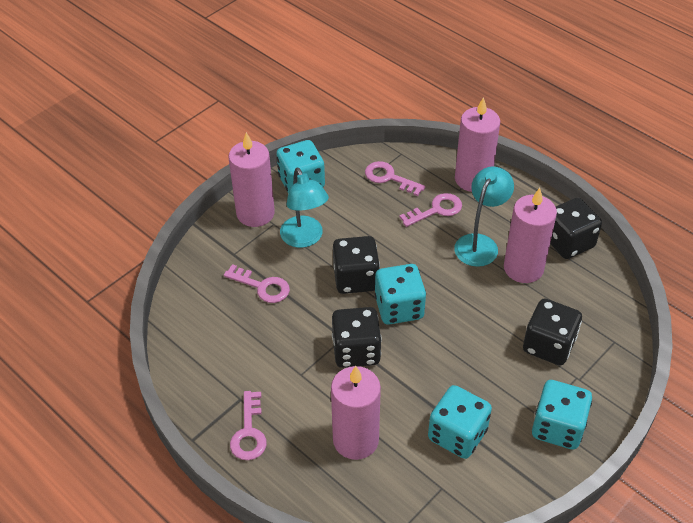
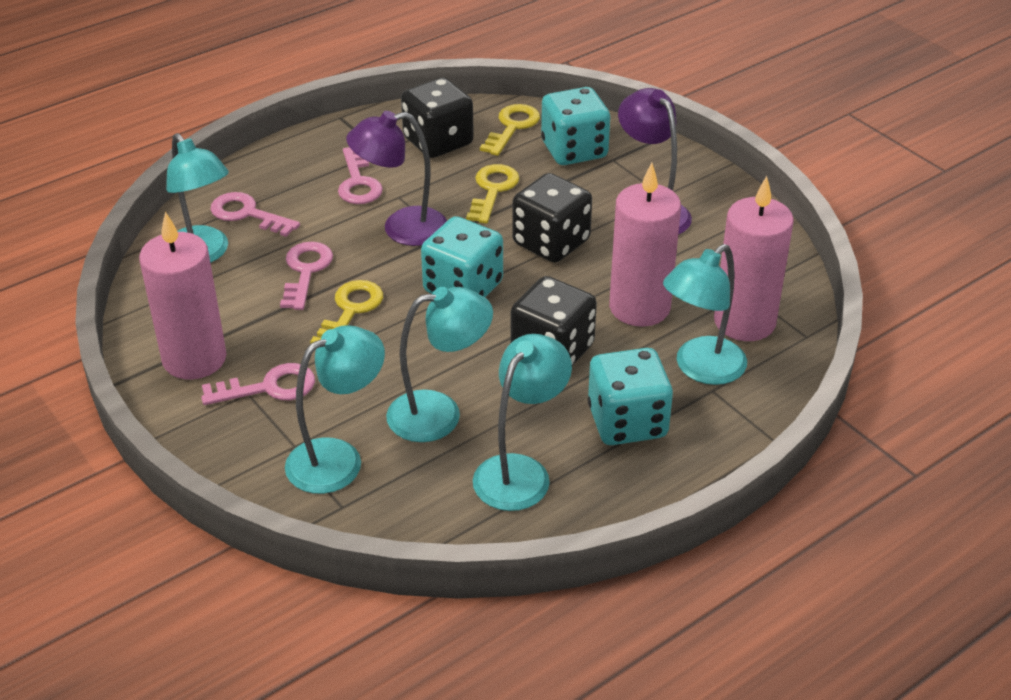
black dice: 4 -> 3
pink candle: 4 -> 3
purple lamp: 0 -> 2
turquoise dice: 4 -> 3
turquoise lamp: 2 -> 5
yellow key: 0 -> 3

